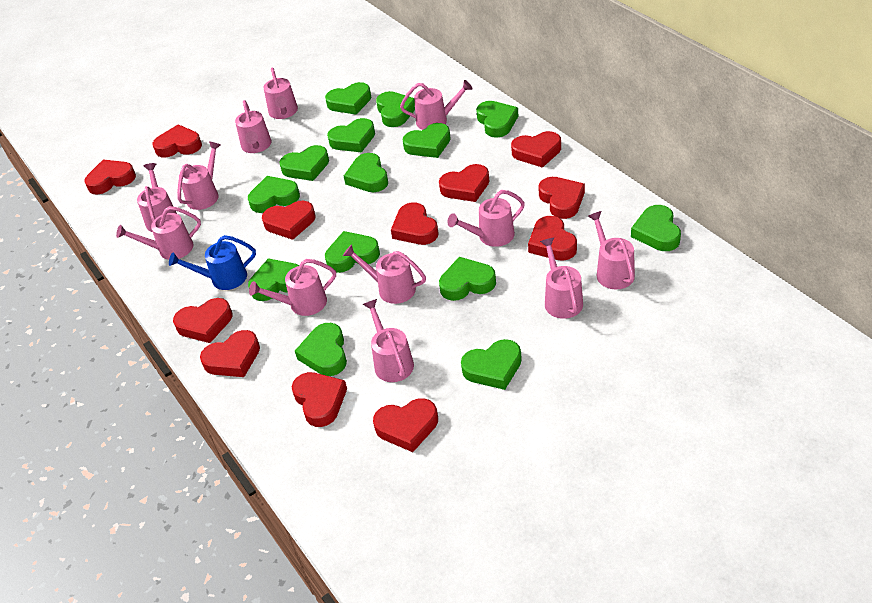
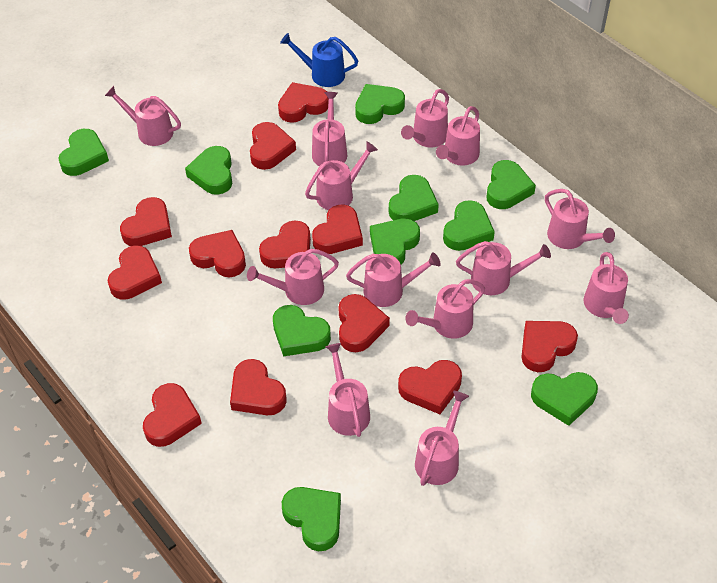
green heart: 14 -> 10
pink watering can: 12 -> 13

